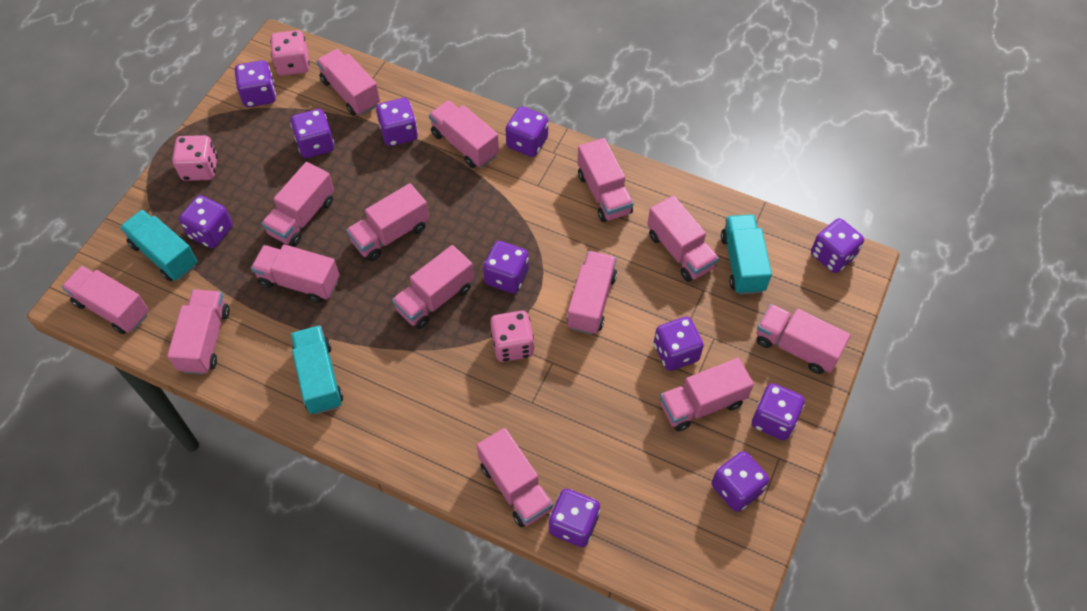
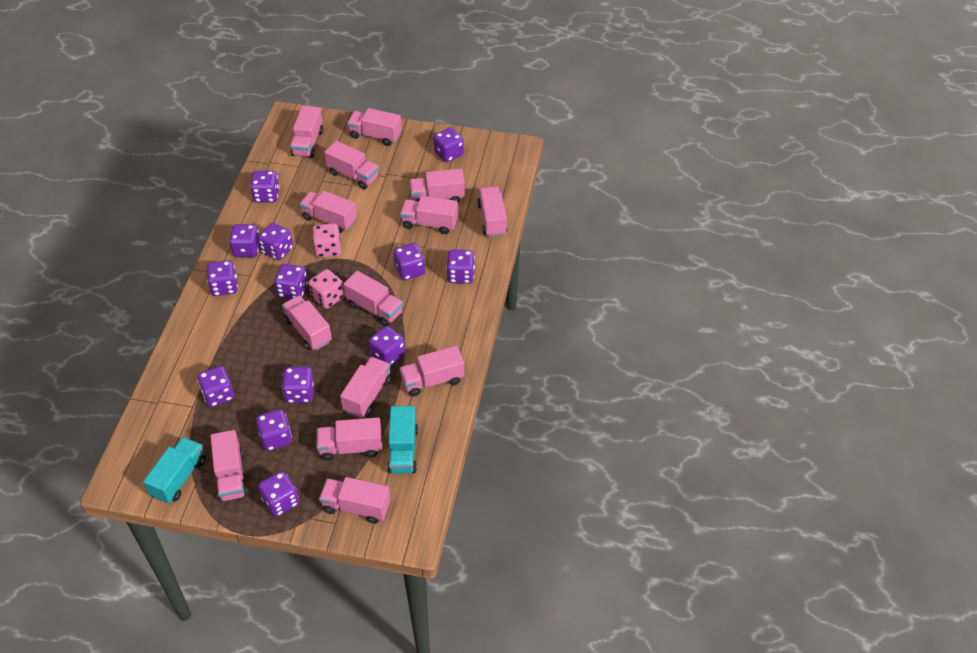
pink dice: 3 -> 2
purple dice: 11 -> 13
turquoise truck: 3 -> 2

